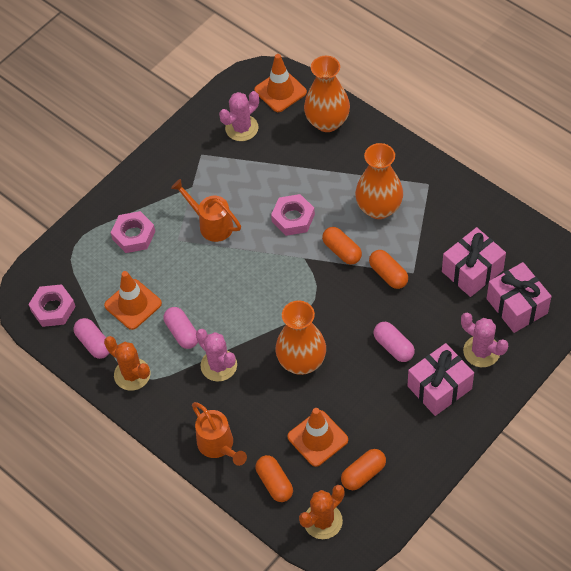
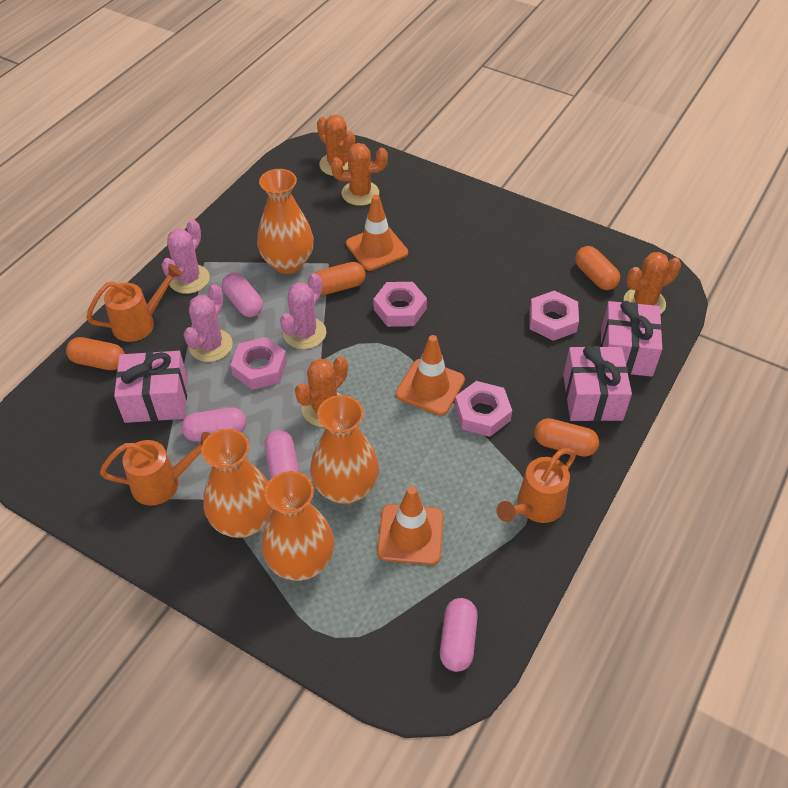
orange cactus: 2 -> 4
orange vase: 3 -> 4
orange watering can: 2 -> 3
pink capsule: 3 -> 4
pink nut: 3 -> 4

